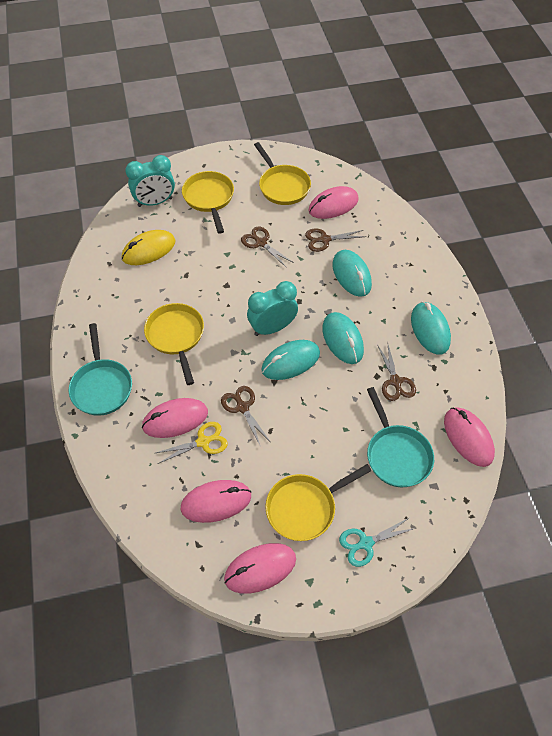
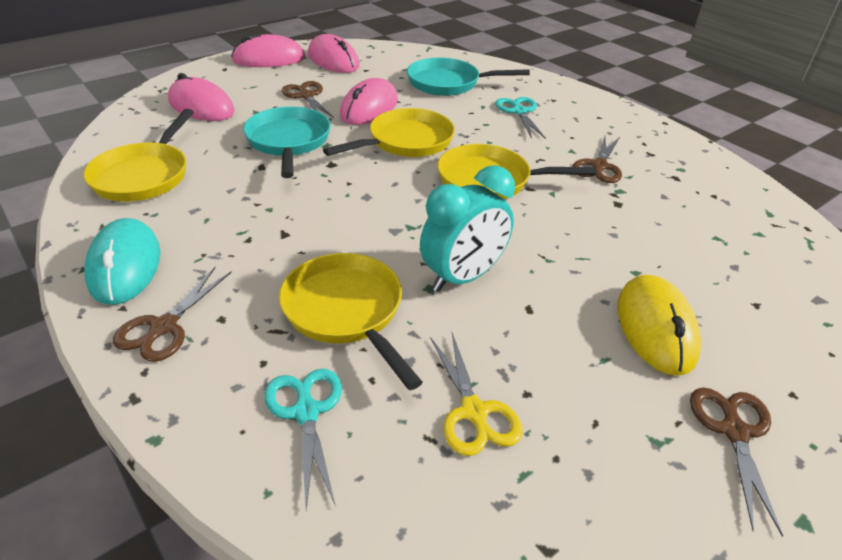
pink mouse: 5 -> 4
turquoise clock: 2 -> 1
turquoise mouse: 4 -> 1
turquoise scissors: 1 -> 2

